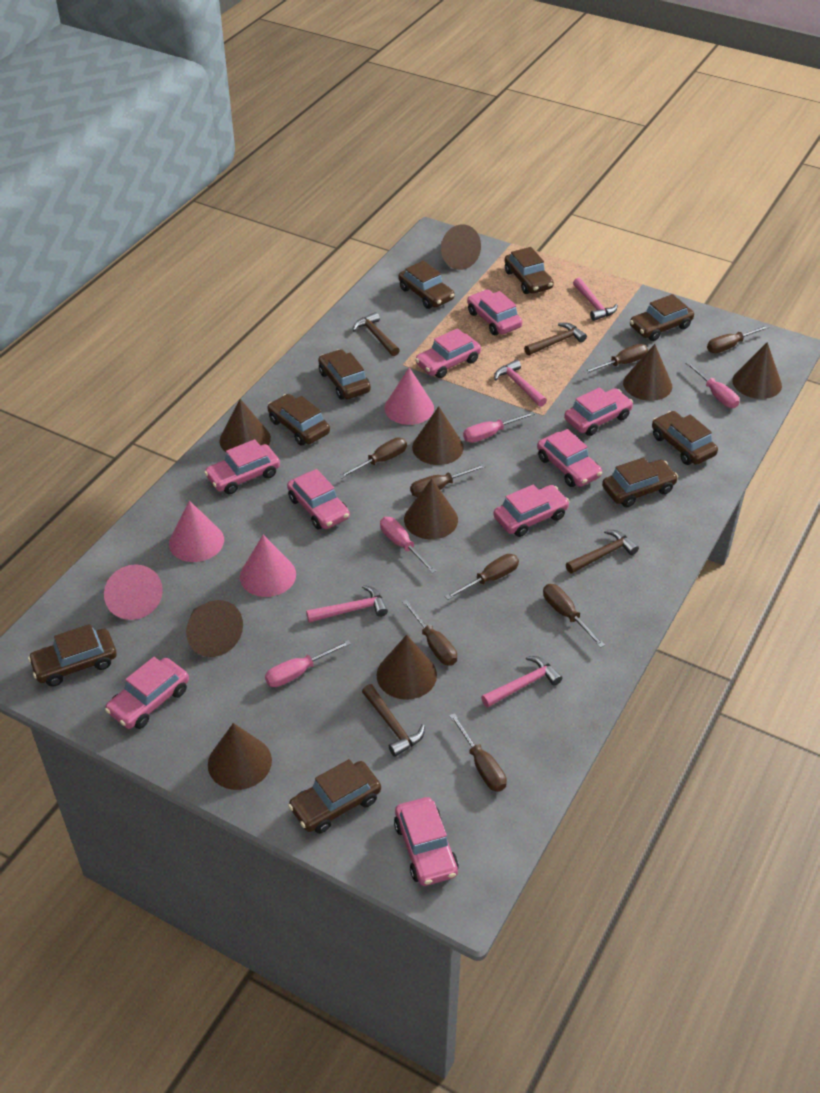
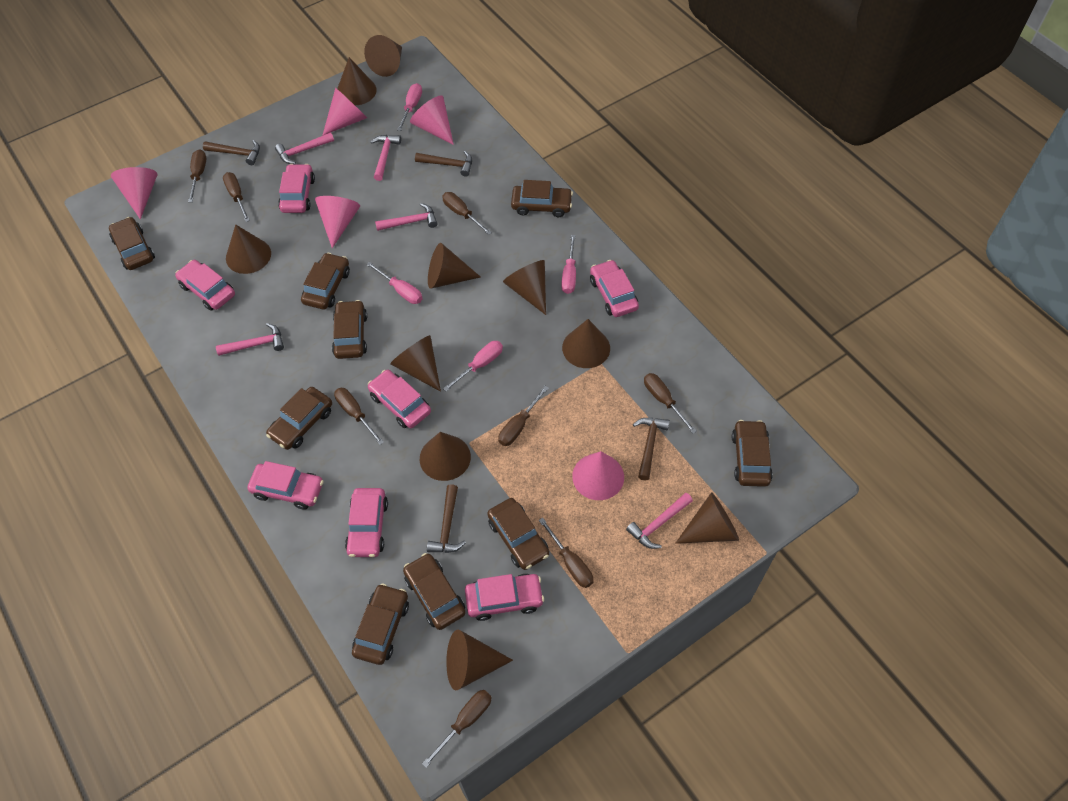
brown cone: 9 -> 10
pink car: 9 -> 7
pink cone: 4 -> 5
pink hammer: 4 -> 5

